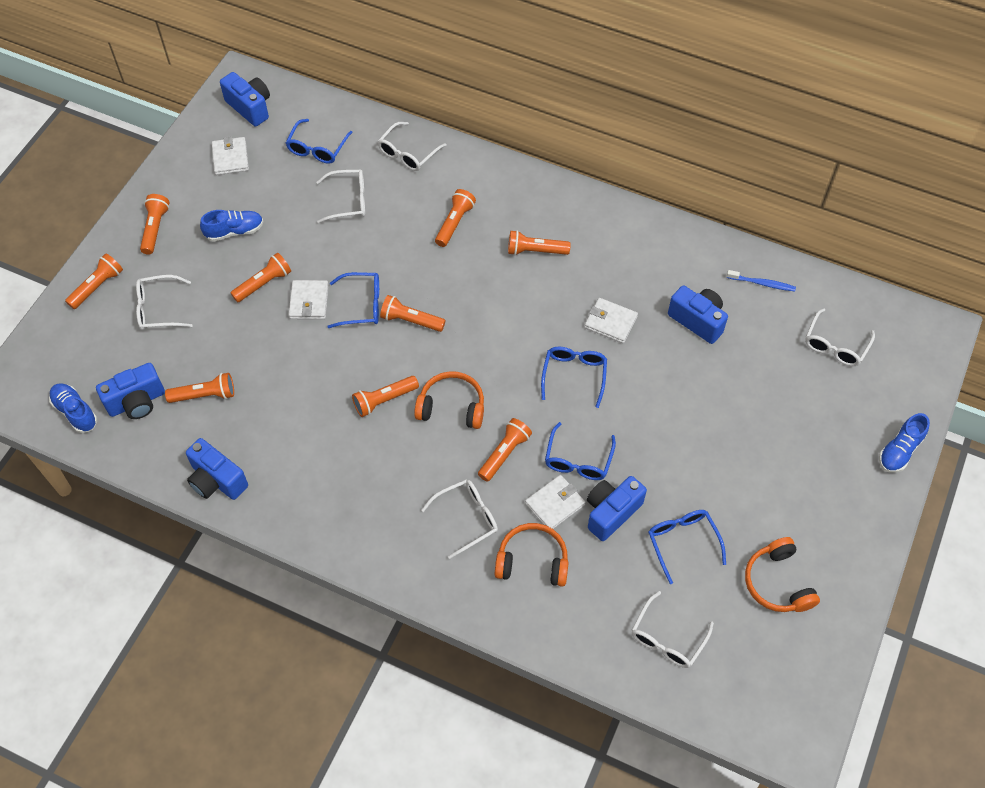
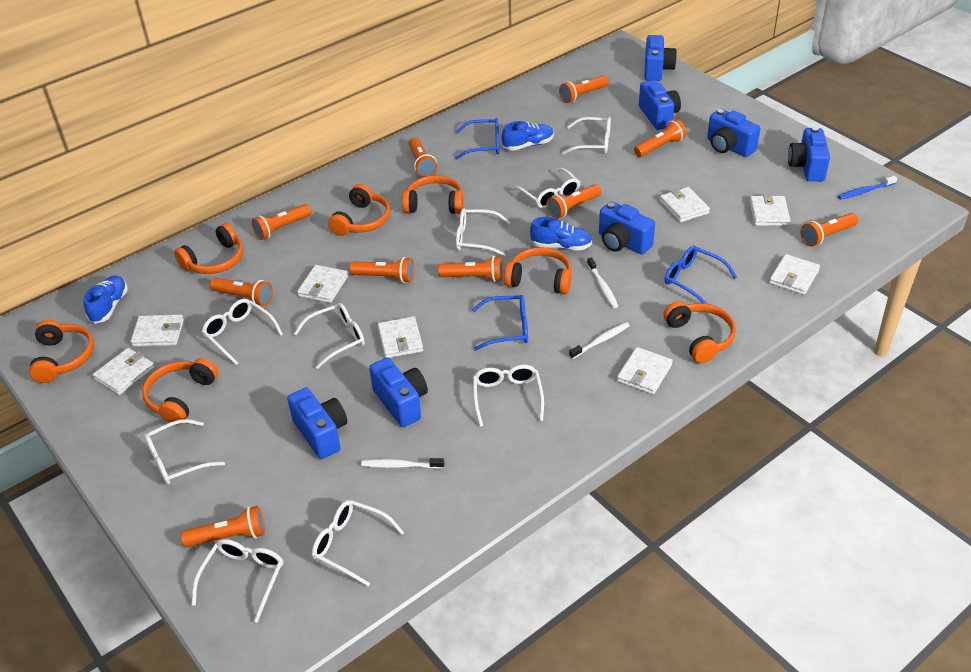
blue camera: 5 -> 7
blue glasses: 5 -> 3
orange flashlight: 9 -> 10
orange headphones: 3 -> 7
white glasses: 6 -> 9
white toothbrush: 0 -> 3
white wallet: 4 -> 8

